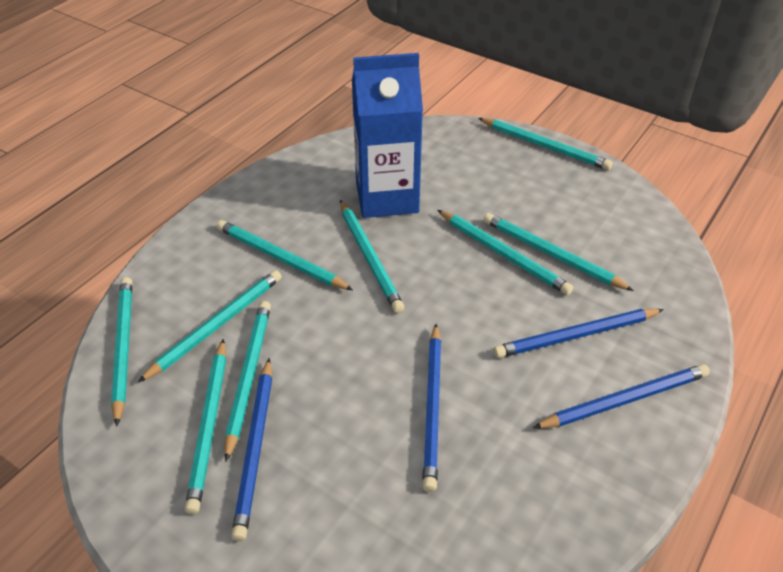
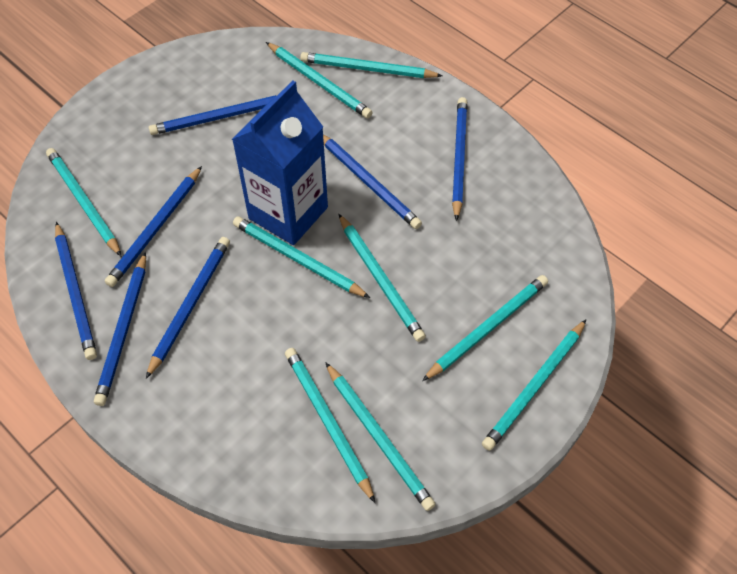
blue pencil: 4 -> 7

